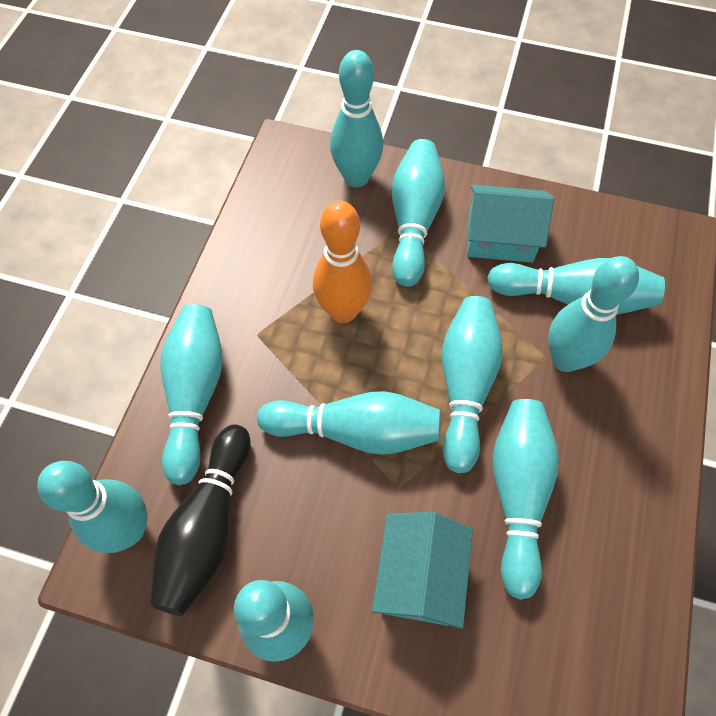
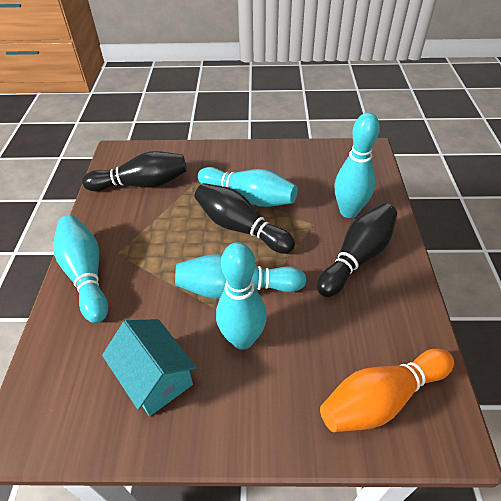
black bowling pin: 1 -> 3
turquoise bowling pin: 10 -> 5
turquoise house: 2 -> 1

